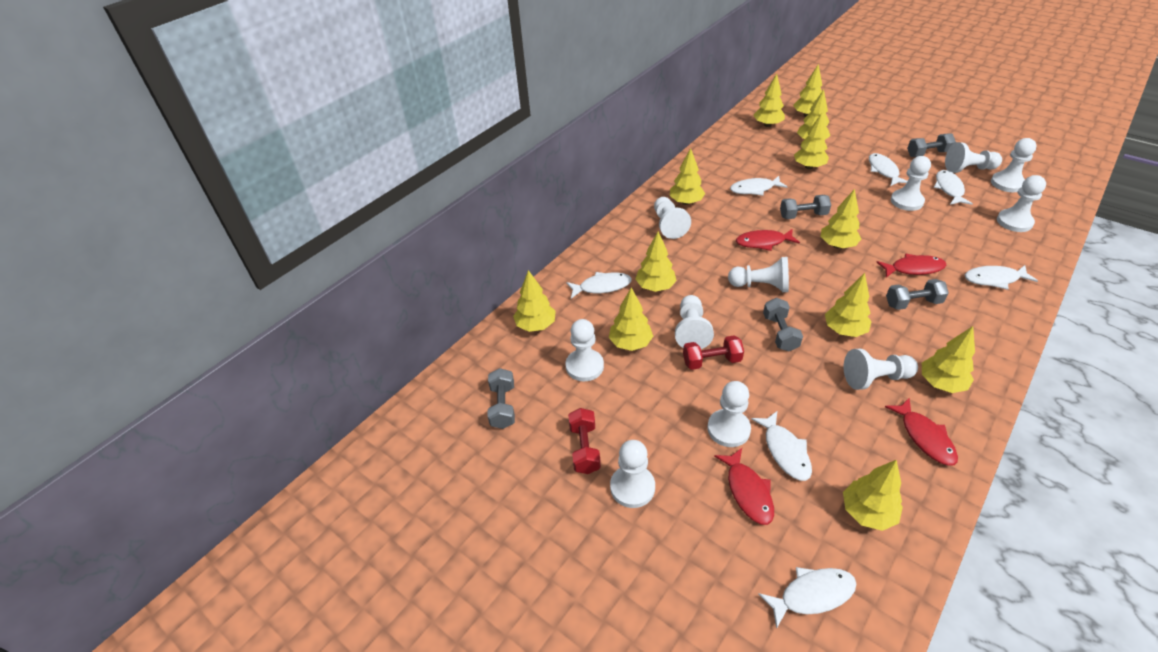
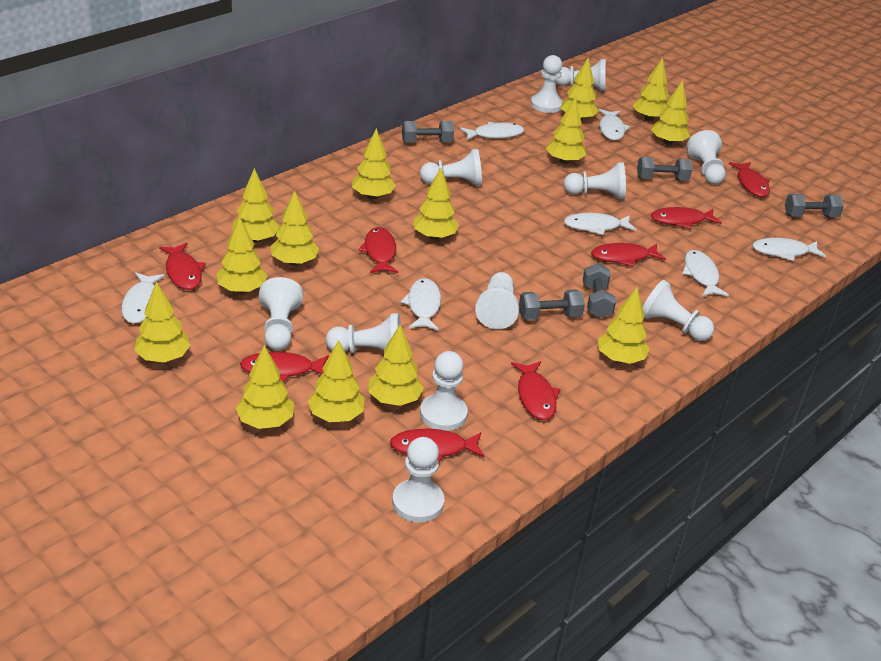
red dumbbell: 2 -> 0
red fish: 4 -> 8
yellow tree: 12 -> 14

